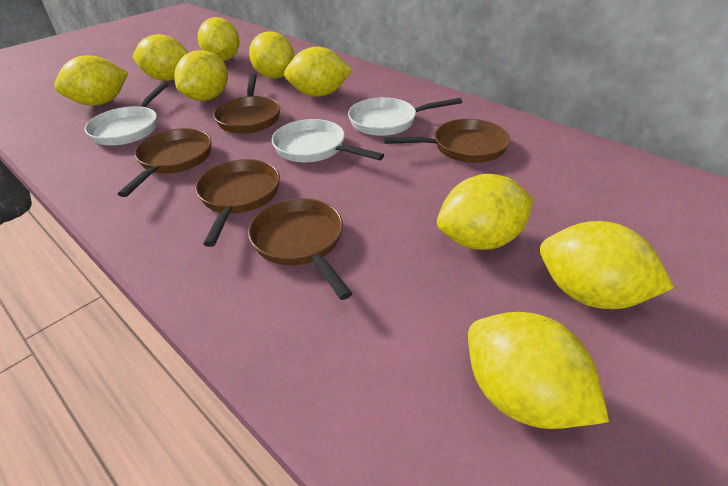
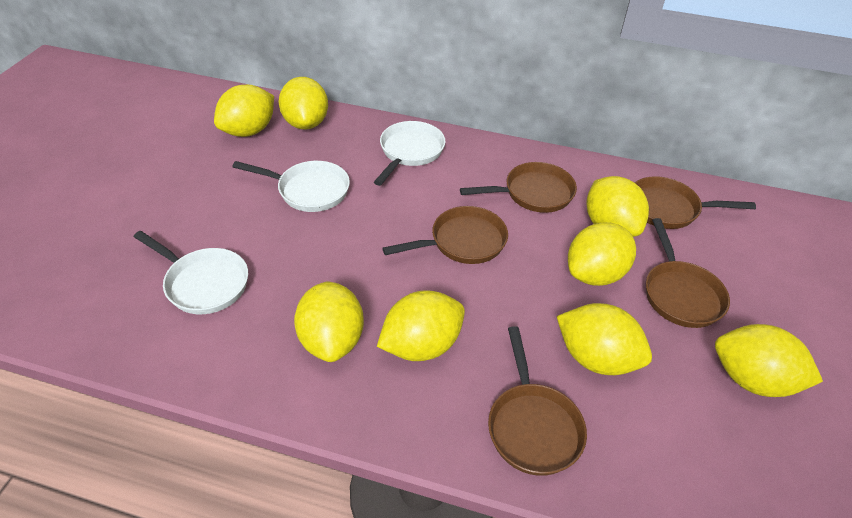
yellow lemon: 9 -> 8

